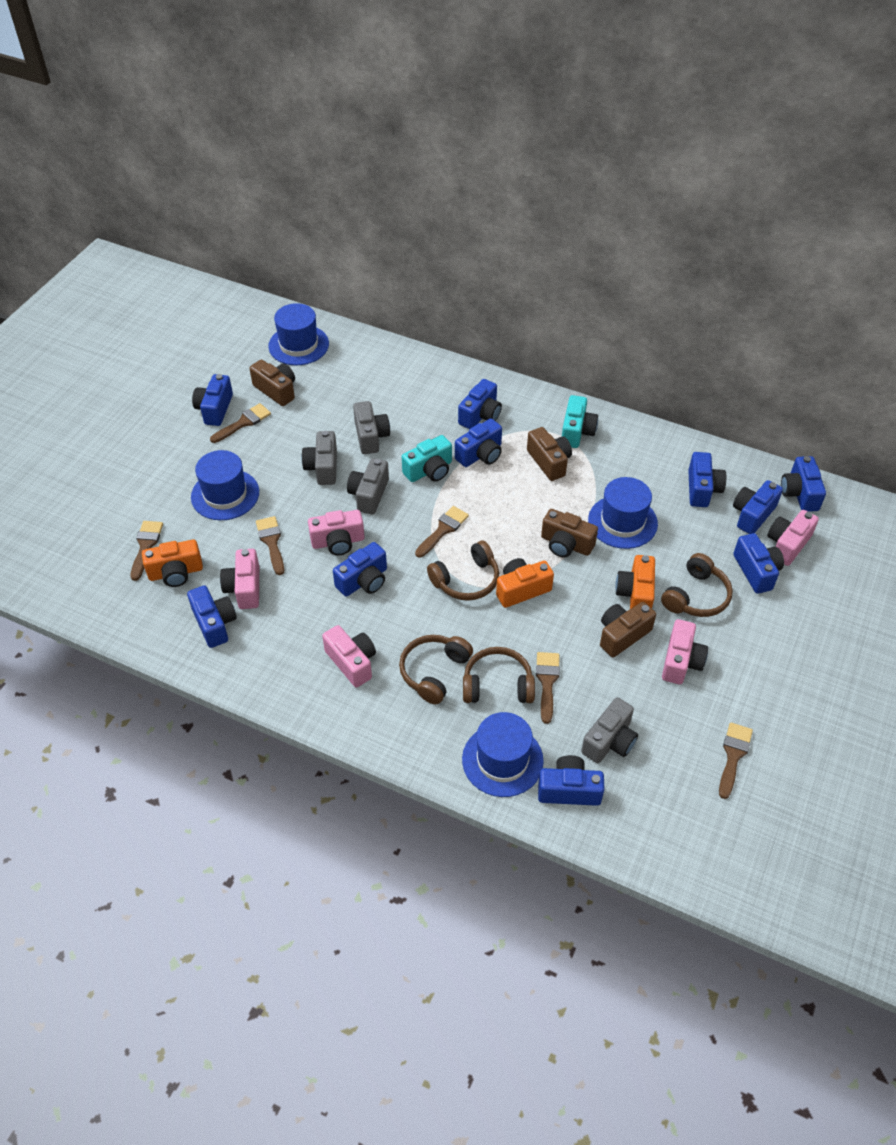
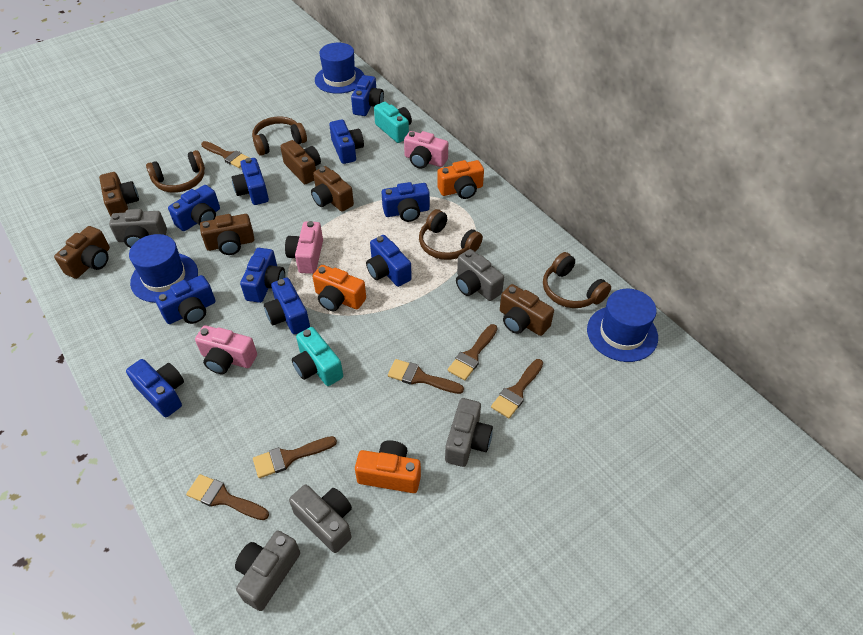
blue hat: 4 -> 3
brown camera: 4 -> 6
grey camera: 4 -> 5
pink camera: 5 -> 3

